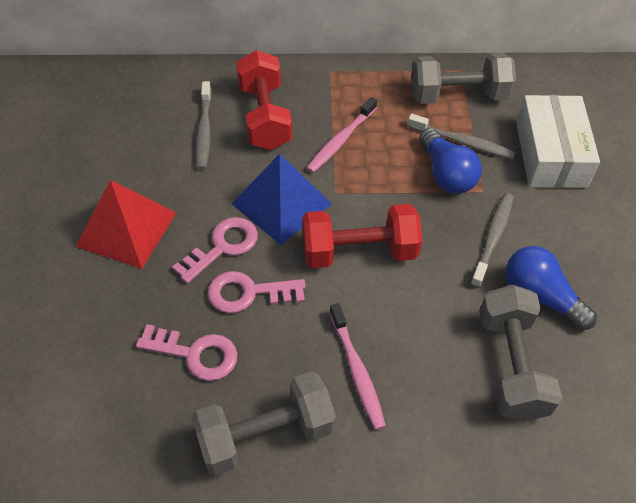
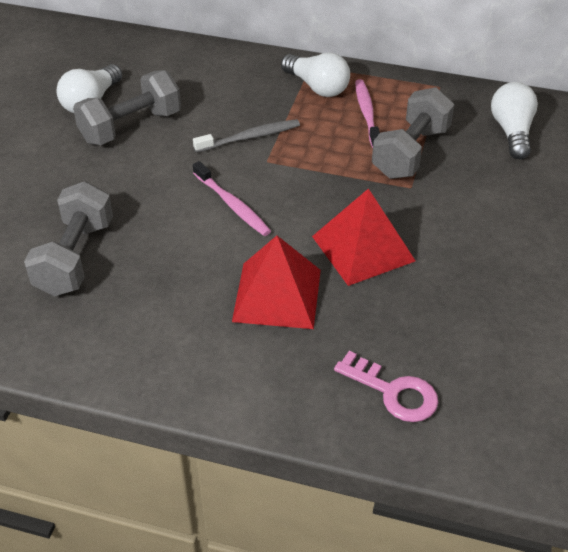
blue light bulb: 2 -> 0
blue pyramid: 1 -> 0
grey toothbrush: 3 -> 1
pink key: 3 -> 1
red dumbbell: 2 -> 0
red pyramid: 1 -> 2
white box: 1 -> 0
white light bulb: 0 -> 3

